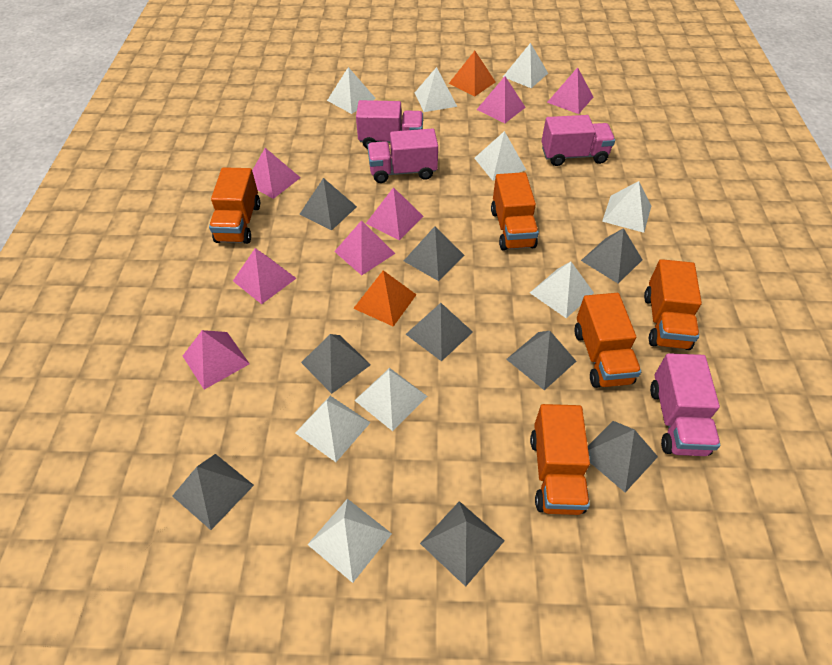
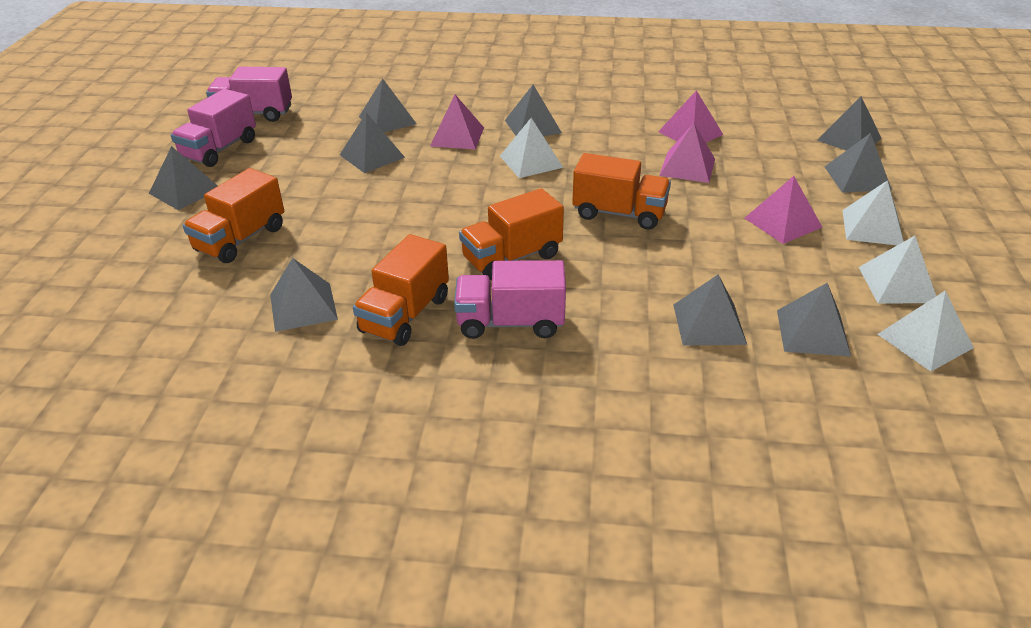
orange pyramid: 2 -> 0
orange truck: 5 -> 4
pink pyramid: 7 -> 4
pink truck: 4 -> 3
white pyramid: 9 -> 4

